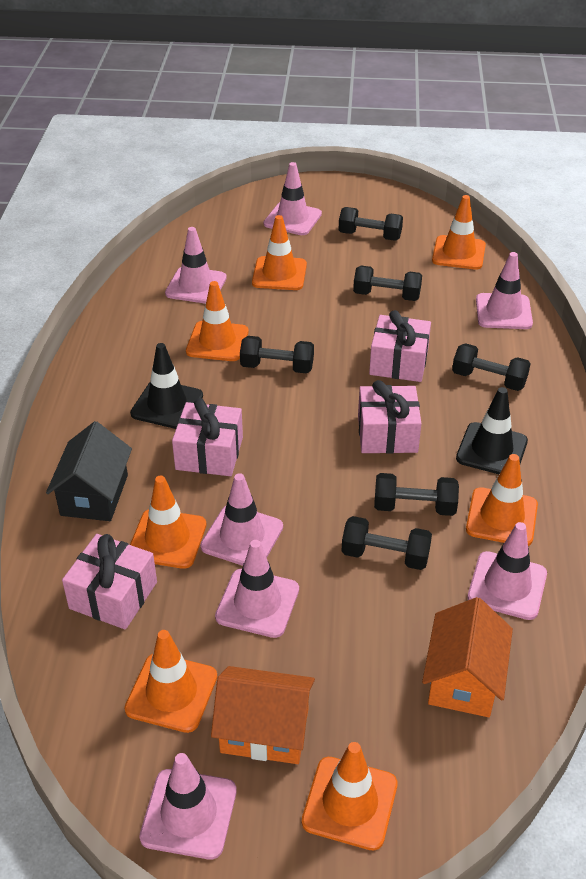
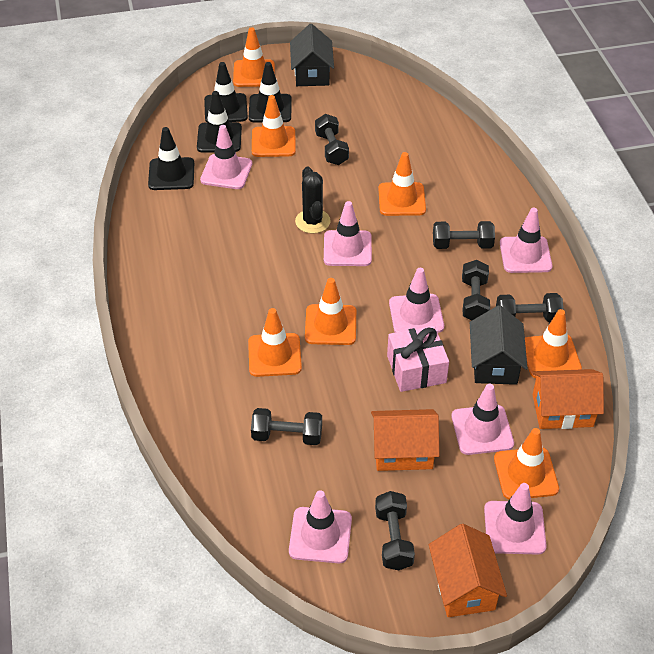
black cactus: 0 -> 1
black house: 1 -> 2
black traffic cone: 2 -> 4
orange house: 2 -> 3
pink gift: 4 -> 1

